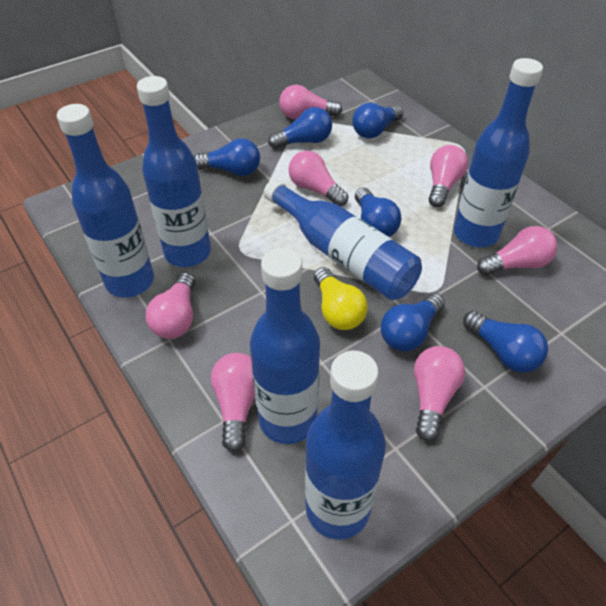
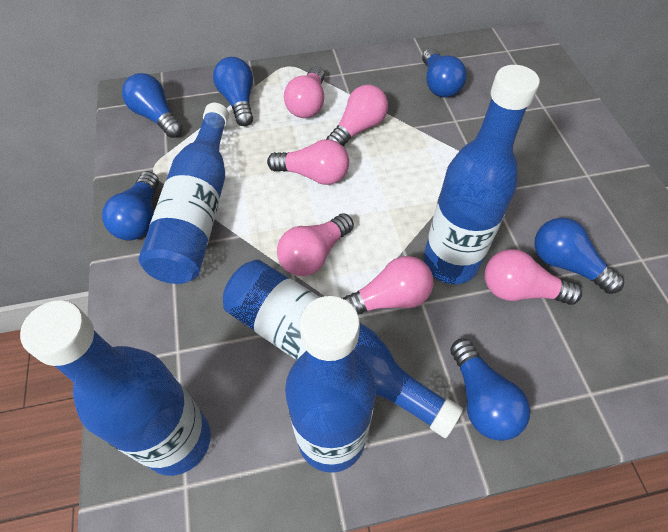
blue bottle: 6 -> 5
pink light bulb: 7 -> 6
yellow light bulb: 1 -> 0

